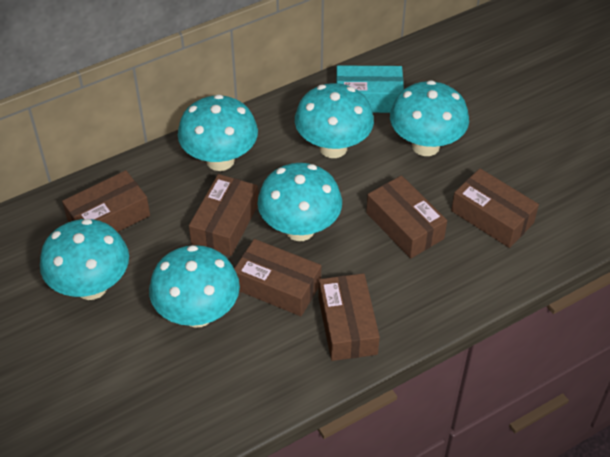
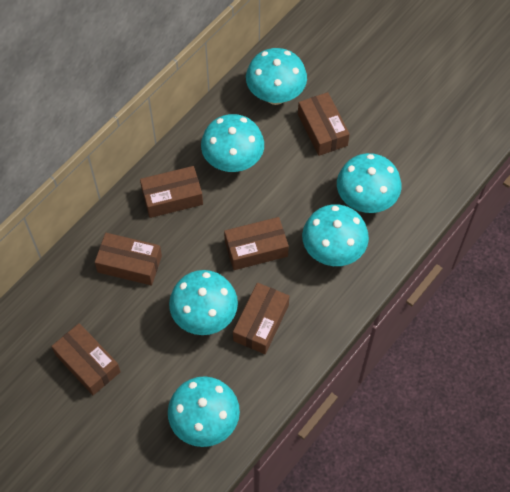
turquoise box: 1 -> 0

